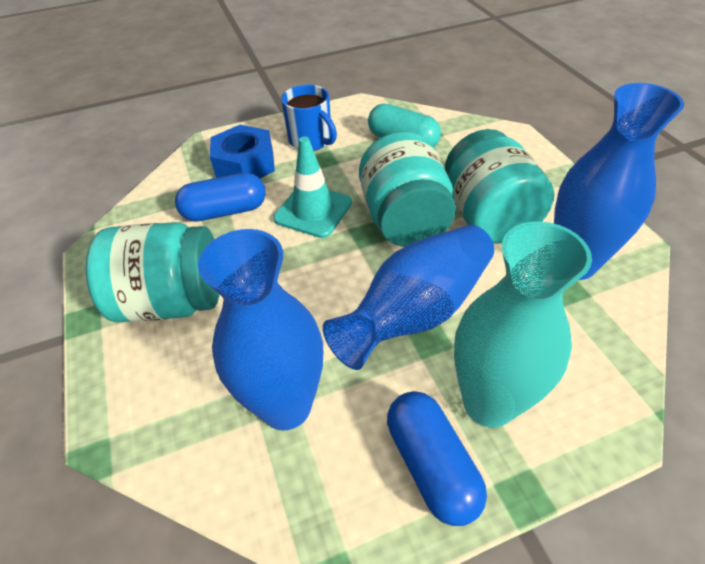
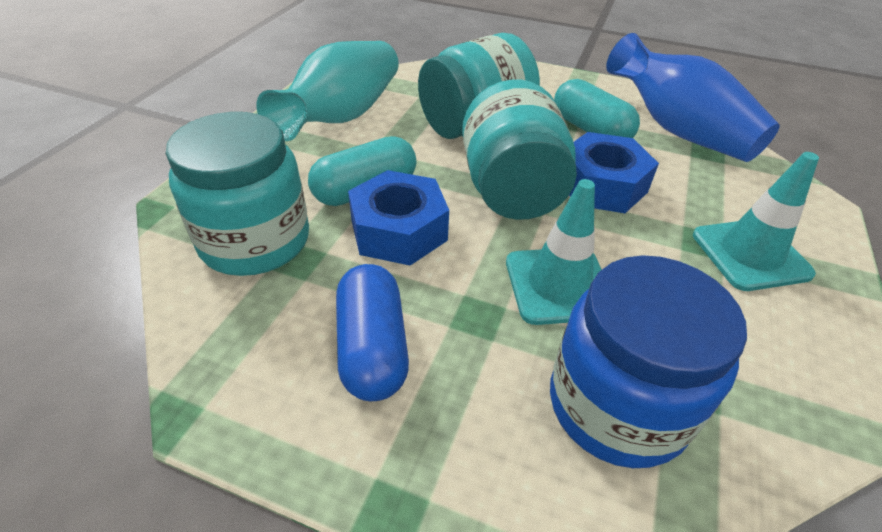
blue capsule: 2 -> 1
blue jar: 0 -> 1
blue mug: 1 -> 0
blue nut: 1 -> 2
blue vase: 3 -> 1
turquoise capsule: 1 -> 2
turquoise traffic cone: 1 -> 2

